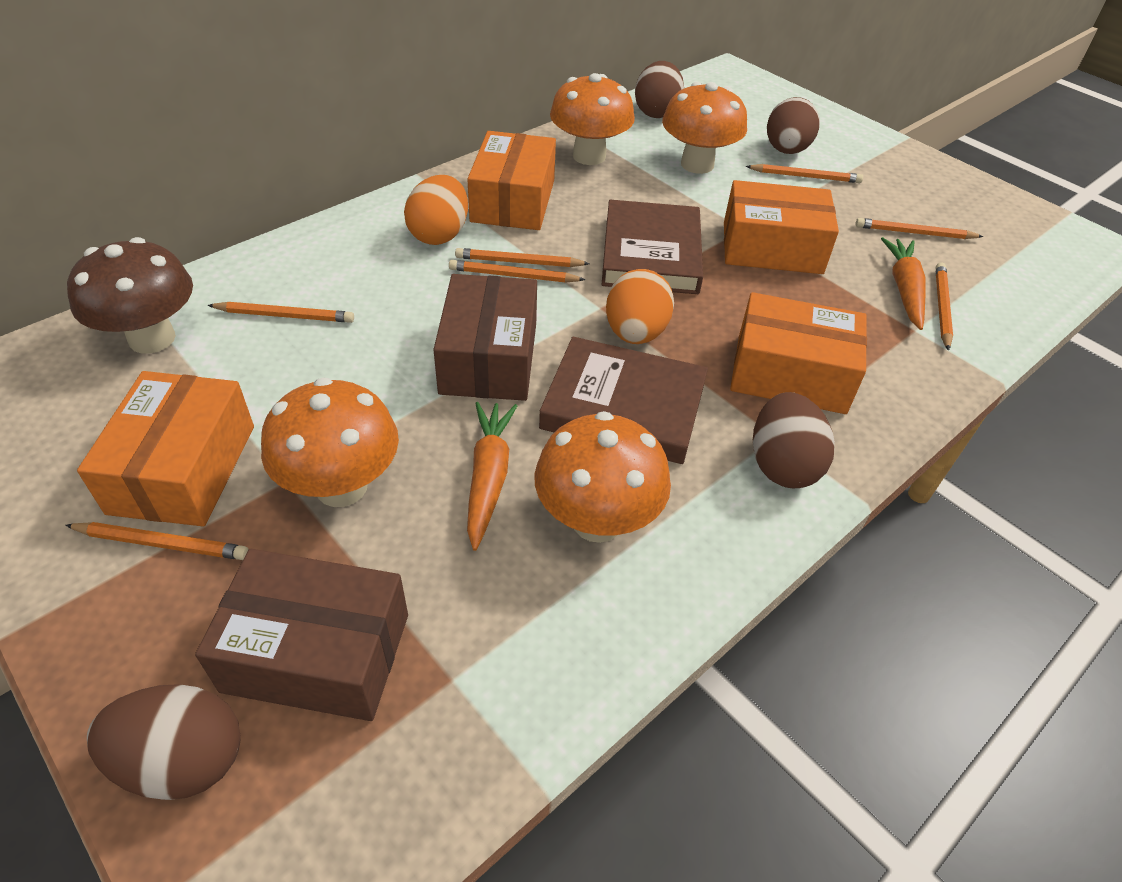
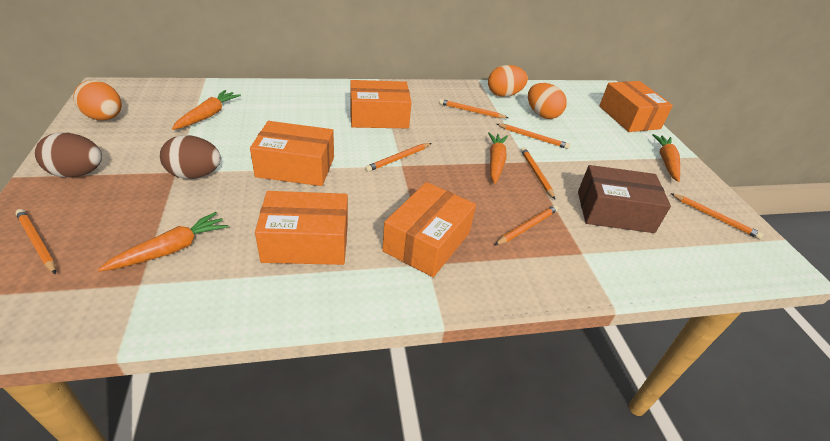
brown book: 2 -> 0
brown box: 2 -> 1
brown egg: 4 -> 2
brown mushroom: 1 -> 0
orange box: 4 -> 5
orange carrot: 2 -> 4
orange egg: 2 -> 3
orange mushroom: 4 -> 0

